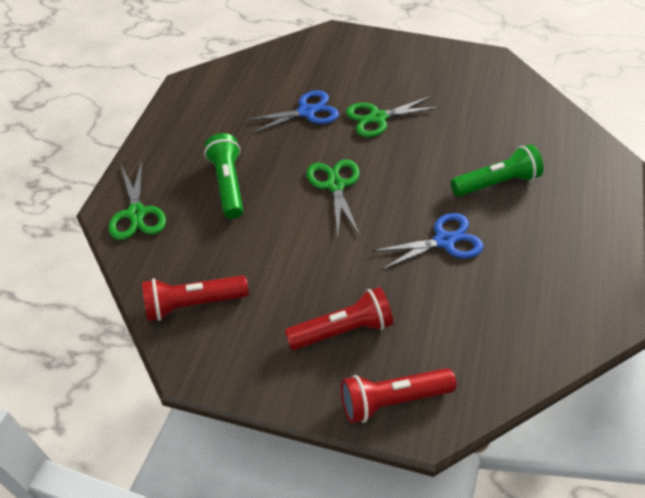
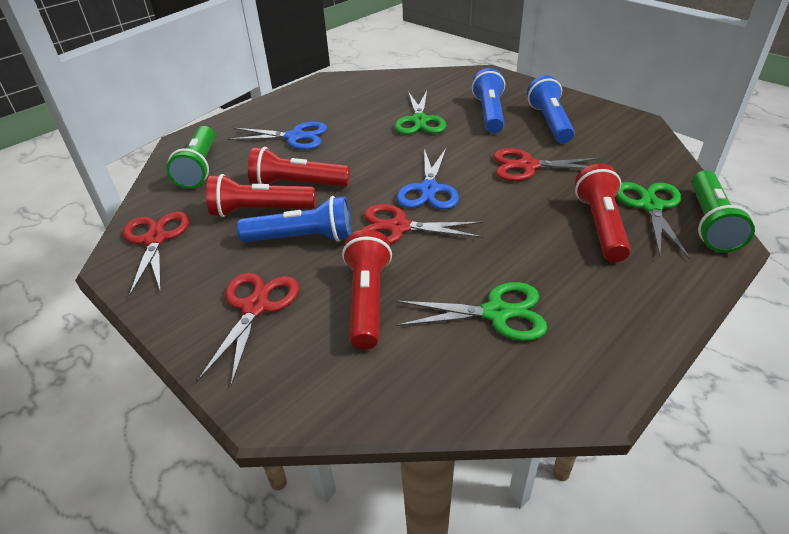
blue flashlight: 0 -> 3
red flashlight: 3 -> 4
red scissors: 0 -> 4

